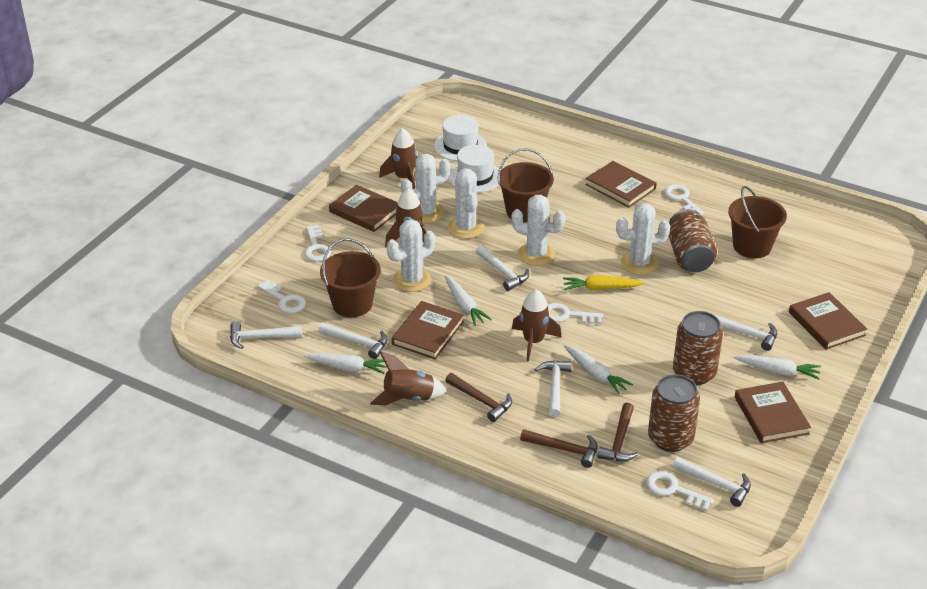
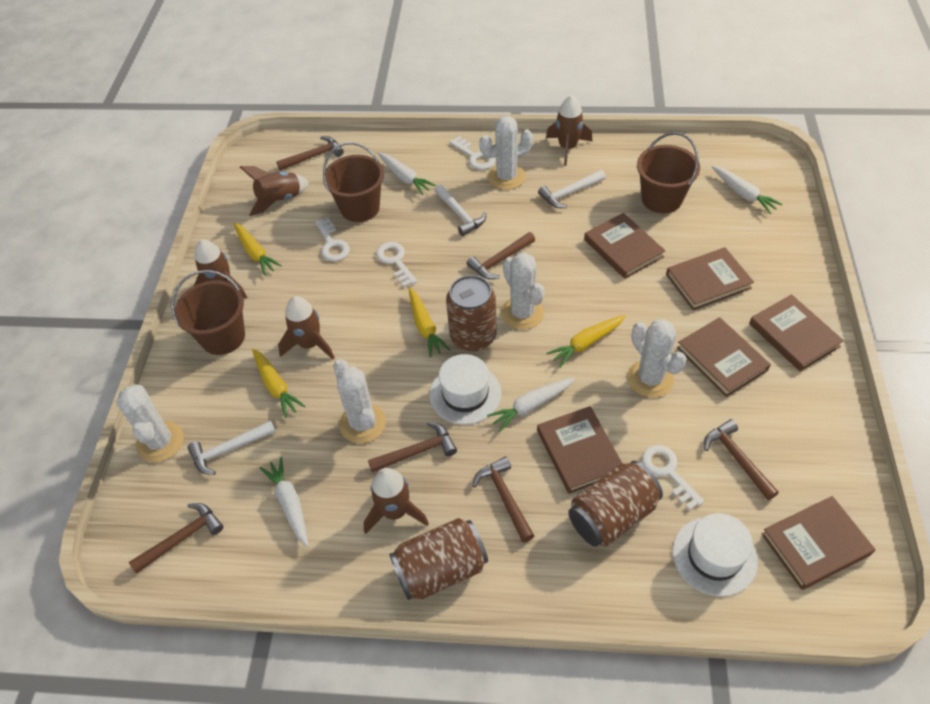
brown book: 5 -> 6
brown hammer: 3 -> 6
brown rocket: 4 -> 5
white hammer: 6 -> 3
white key: 5 -> 4
yellow carrot: 1 -> 4

